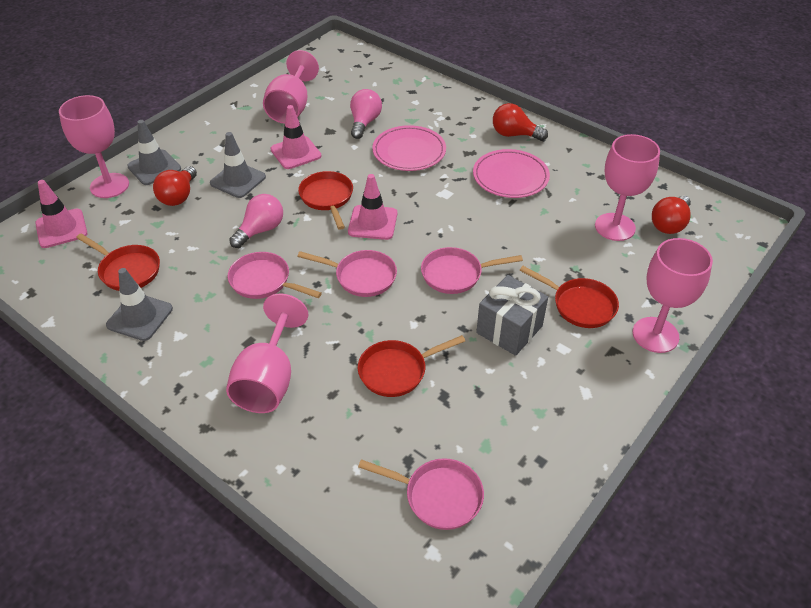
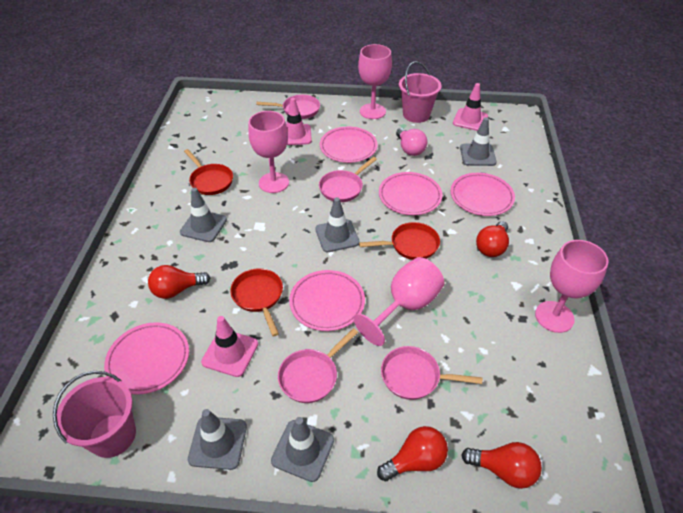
grey gift: 1 -> 0
grey traffic cone: 3 -> 5
pink bucket: 0 -> 2
pink goblet: 5 -> 4
pink light bulb: 2 -> 1
pink plate: 2 -> 5
red light bulb: 3 -> 4
red pan: 4 -> 3

